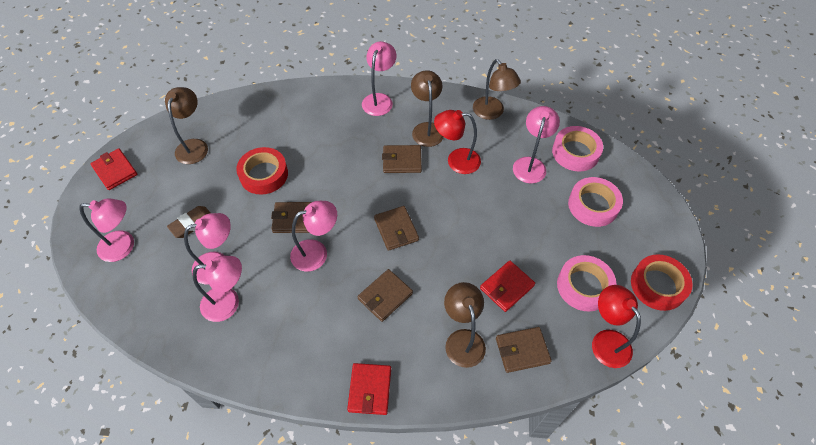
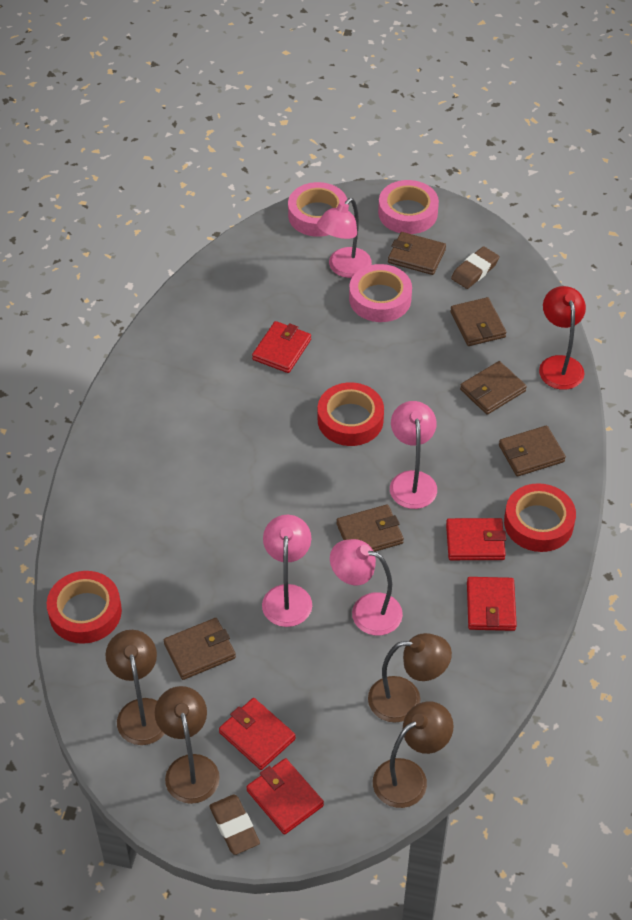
brown eraser: 1 -> 2
brown wallet: 5 -> 6
pink lamp: 6 -> 4
red lamp: 2 -> 1
red tape: 2 -> 3
red wallet: 3 -> 5

